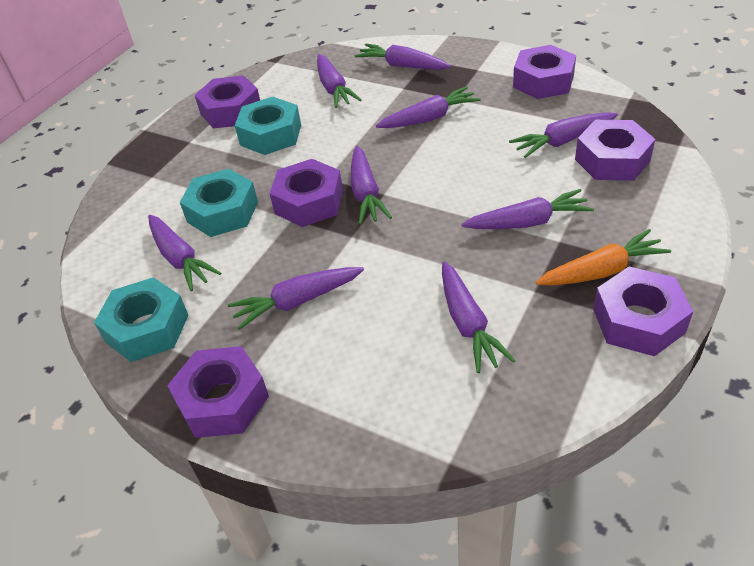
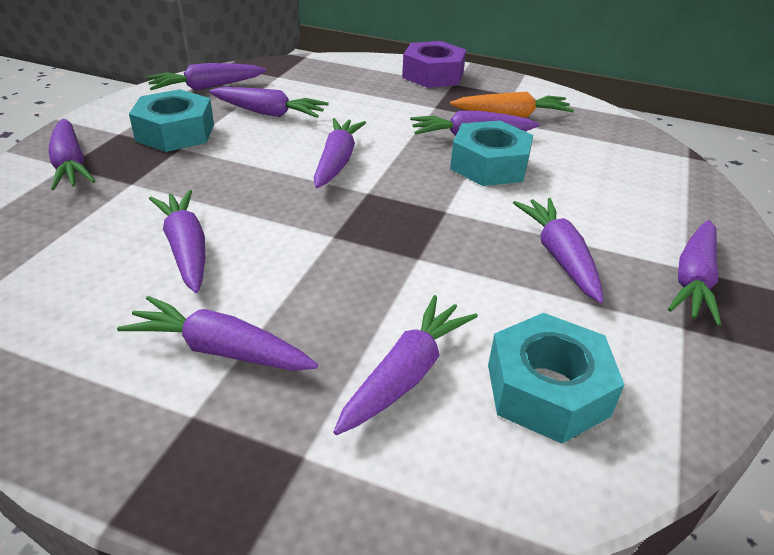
purple carrot: 9 -> 10
purple nut: 6 -> 1

